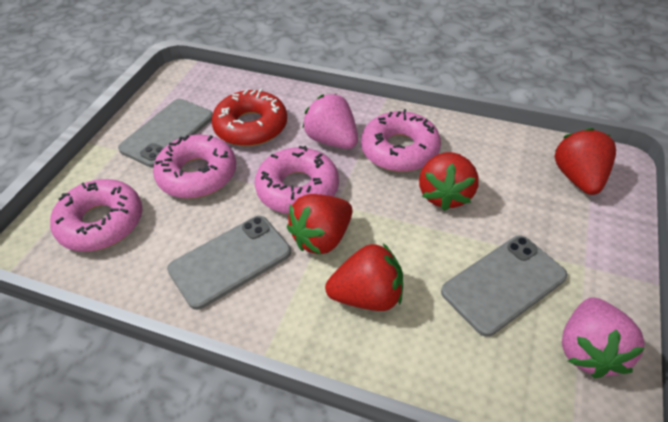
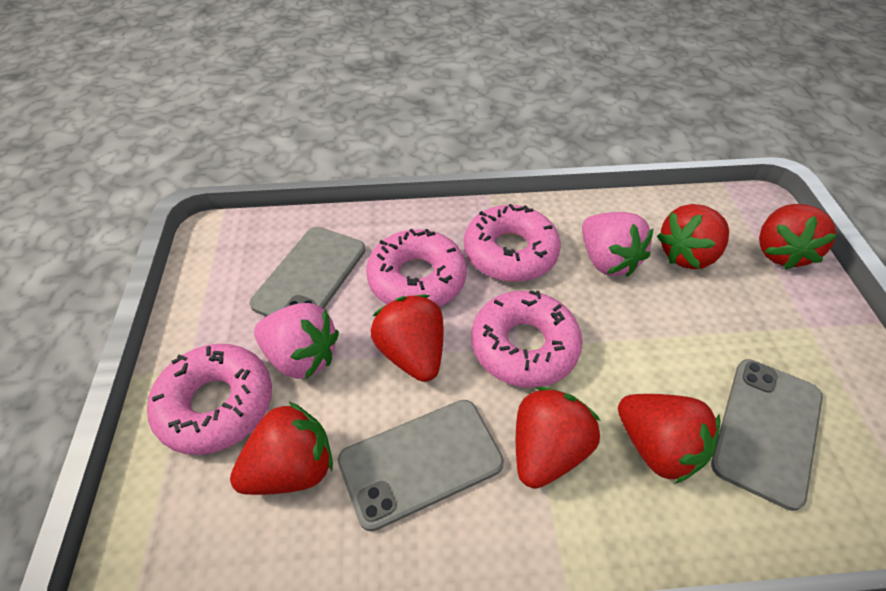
red donut: 1 -> 0
red strawberry: 4 -> 6

